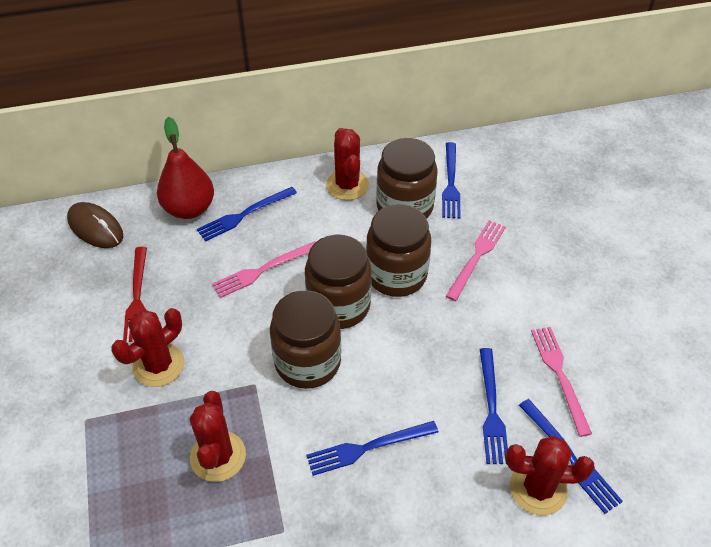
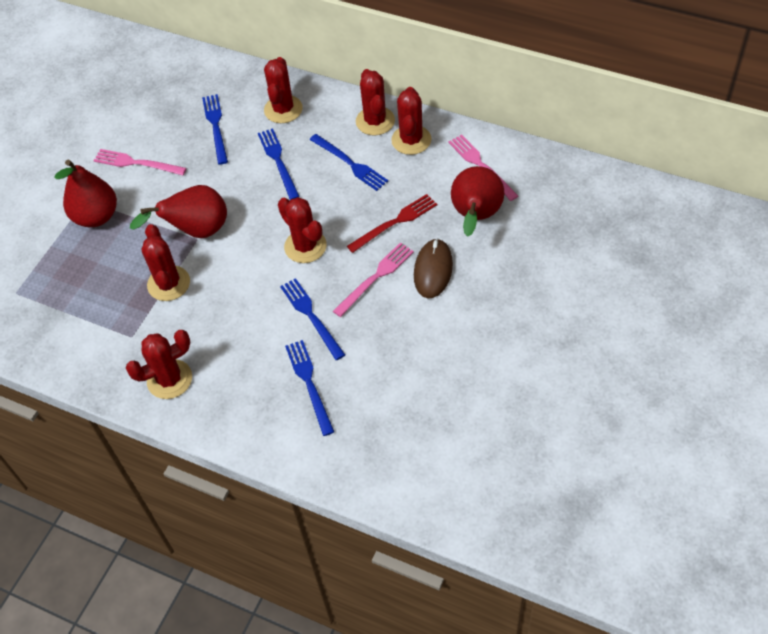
brown jar: 4 -> 0
red cactus: 4 -> 6
red pear: 1 -> 3

